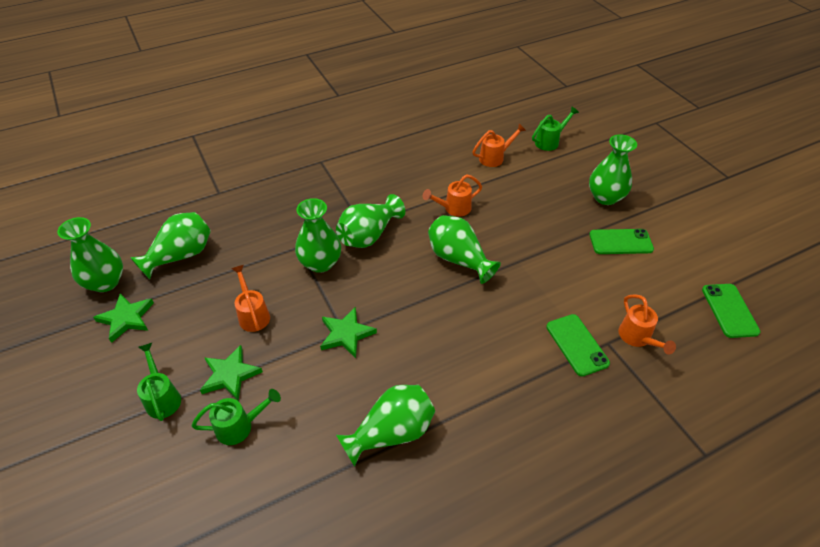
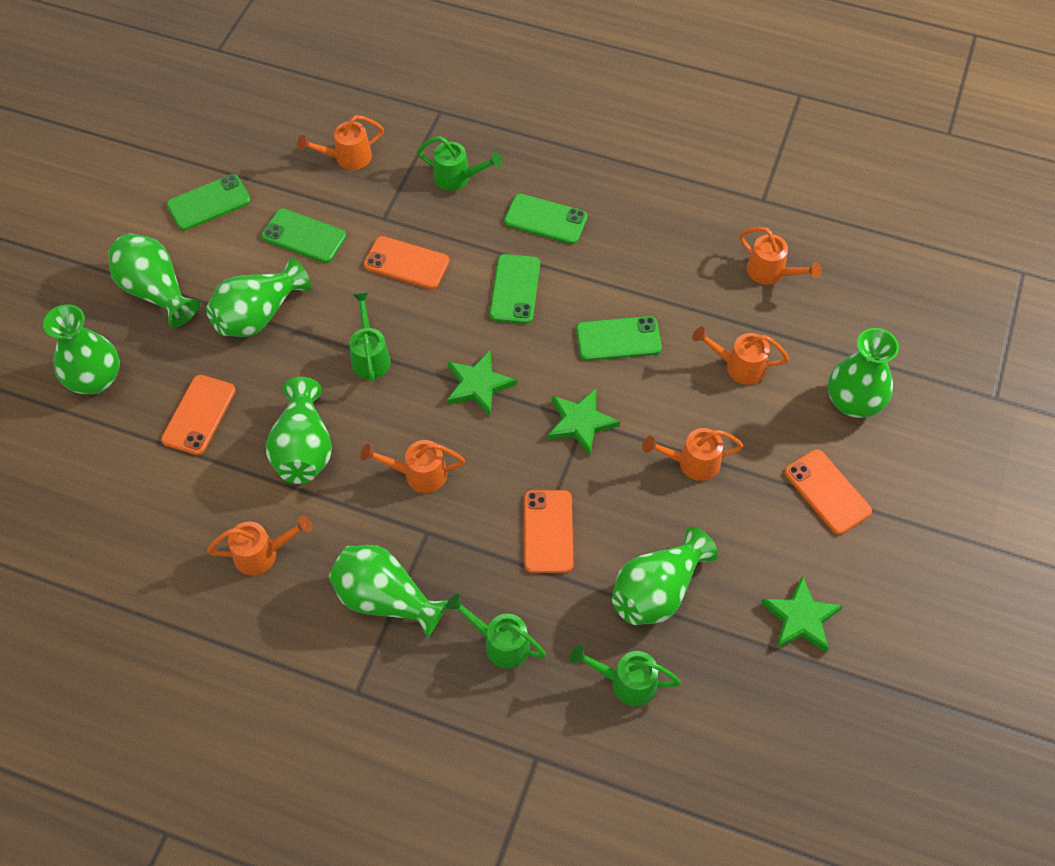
green phone: 3 -> 5
green watering can: 3 -> 4
orange phone: 0 -> 4
orange watering can: 4 -> 6

